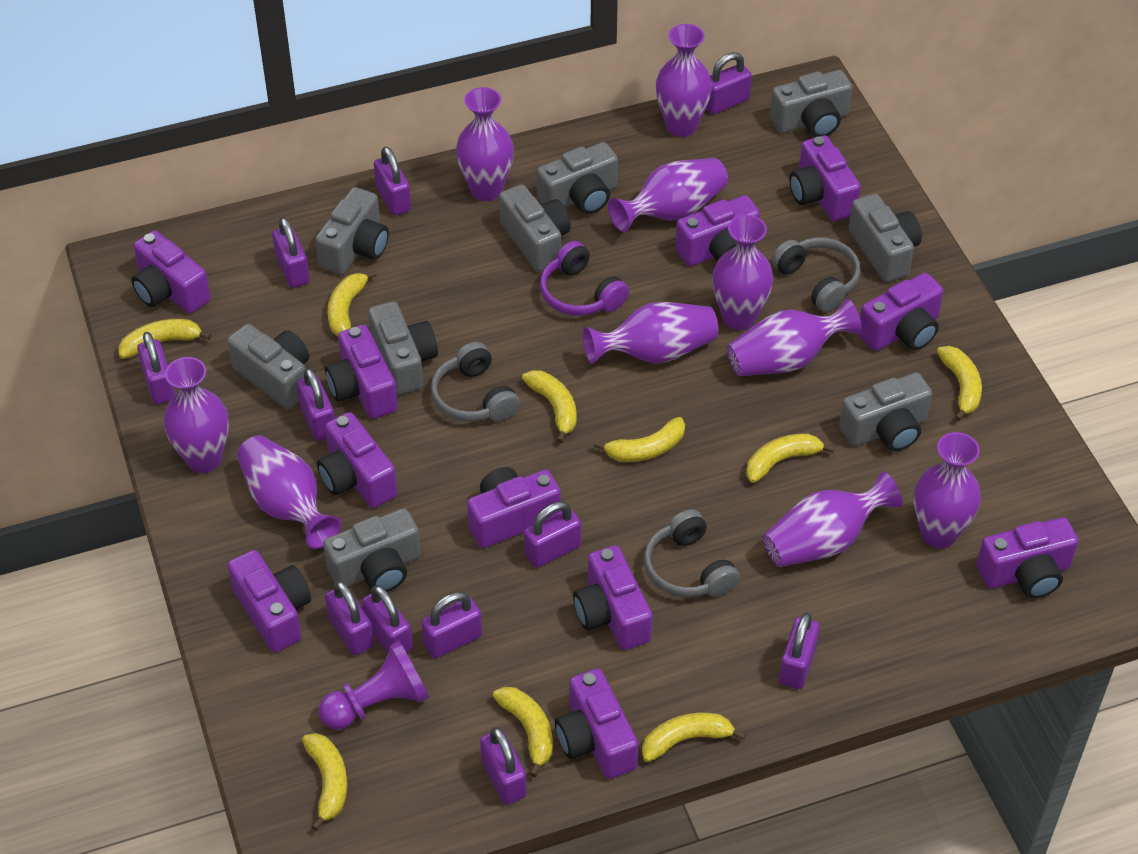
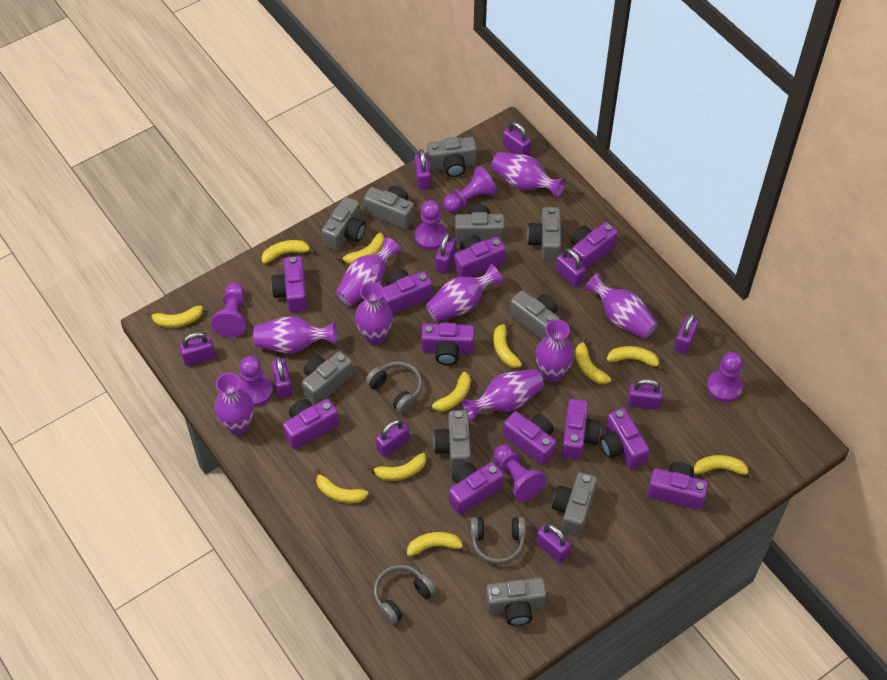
grey camera: 9 -> 10
purple headphones: 1 -> 0
purple padlock: 11 -> 10
purple pawn: 1 -> 6
purple vase: 10 -> 9
yellow banana: 9 -> 11

